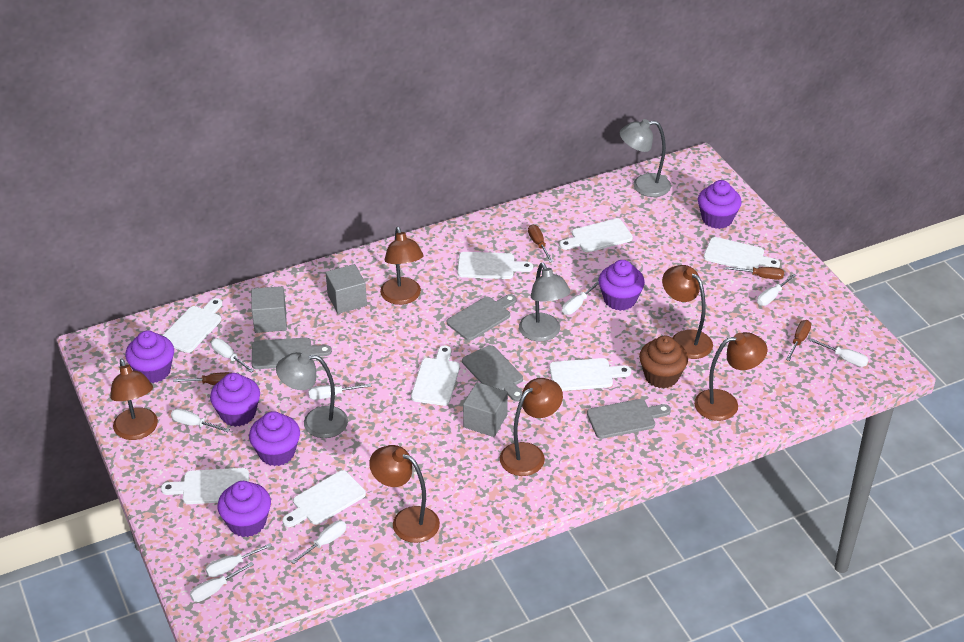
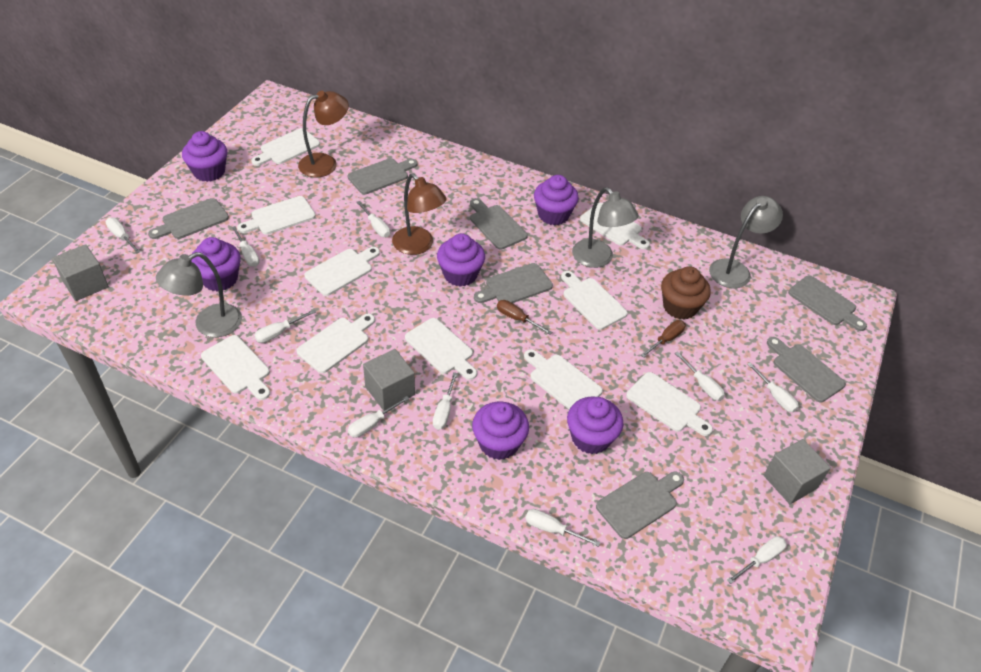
brown lamp: 6 -> 2
brown screwdriver: 4 -> 2
grey cutting board: 4 -> 7
white cutting board: 8 -> 10
white screwdriver: 9 -> 10

